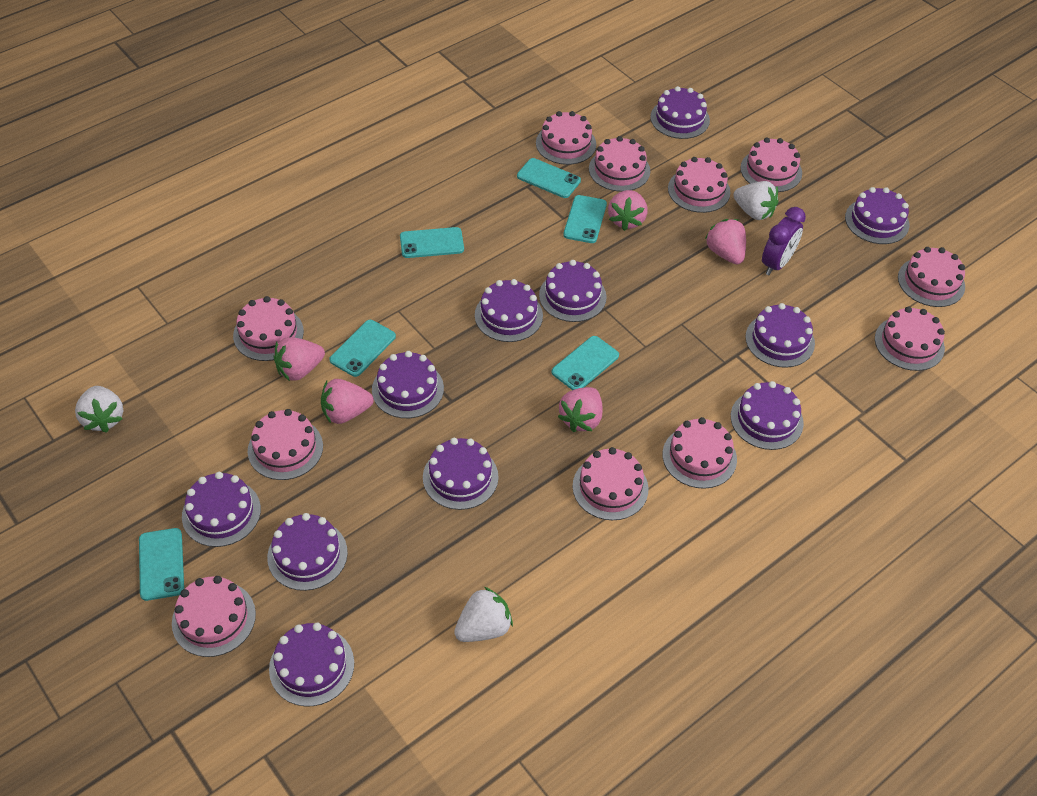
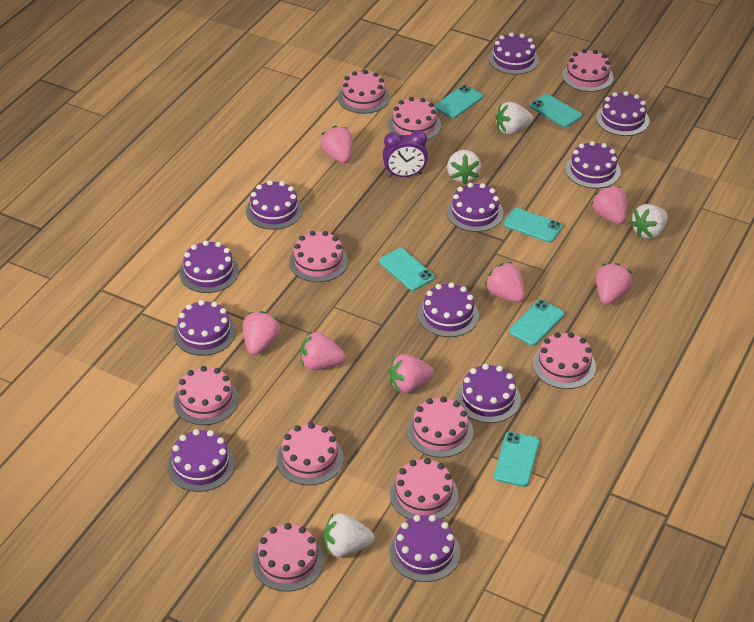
pink cake: 11 -> 10
pink strawberry: 5 -> 7
white strawberry: 3 -> 4

